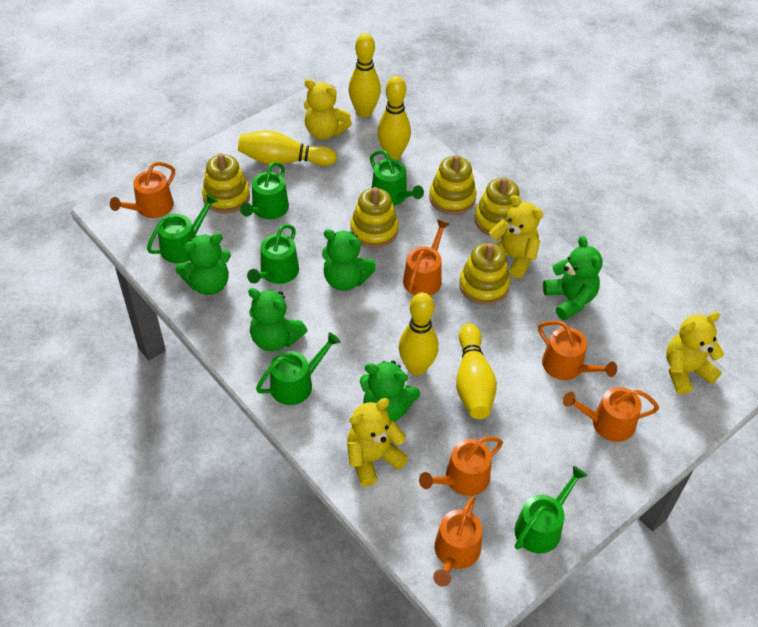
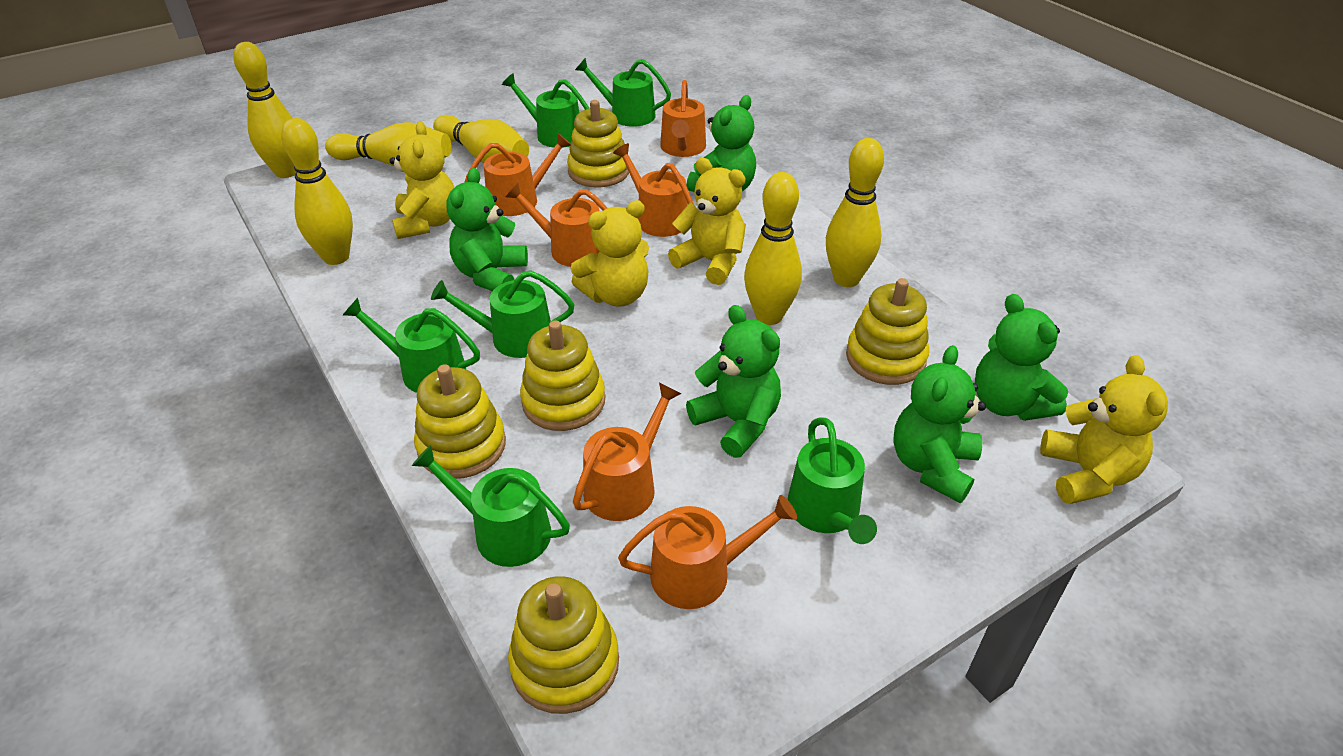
yellow bowling pin: 5 -> 6

